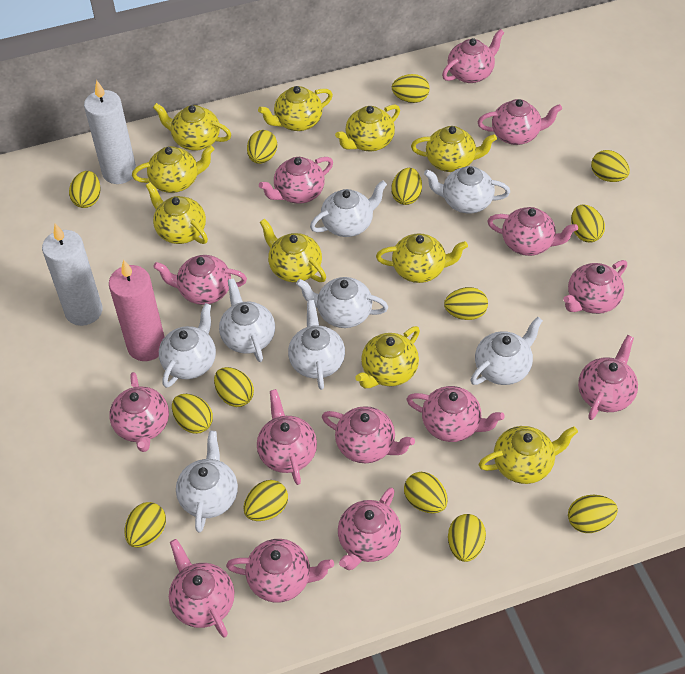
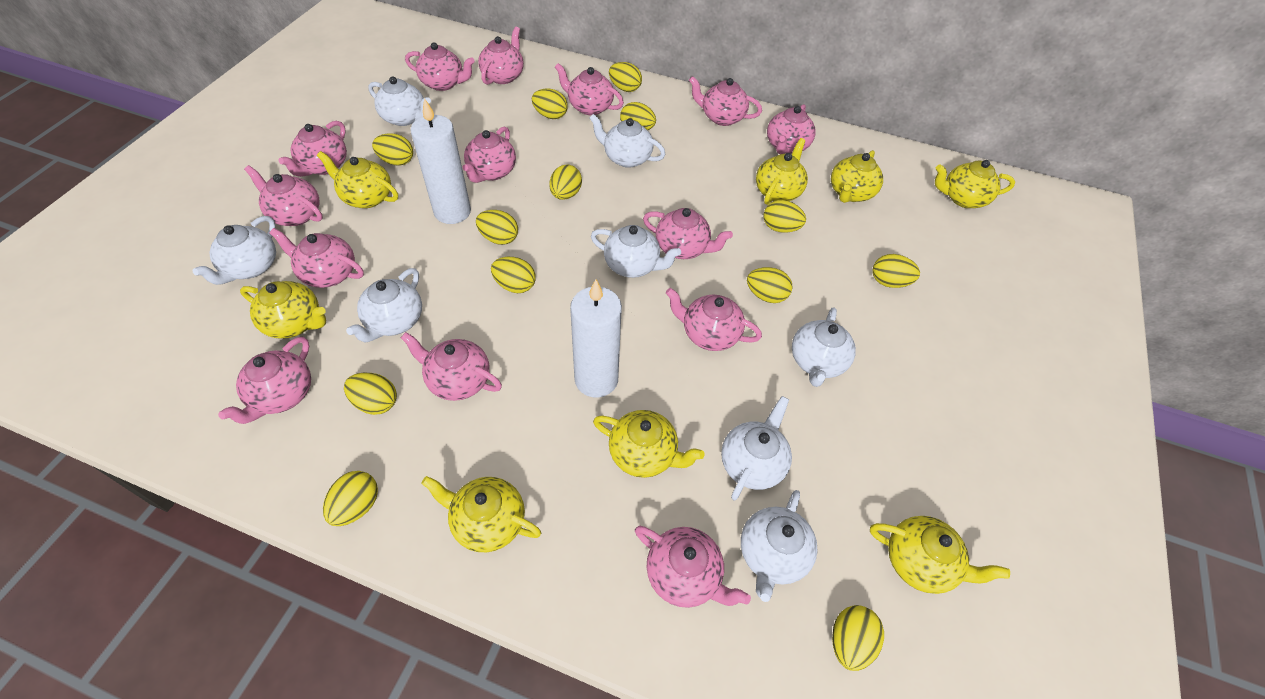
pink candle: 1 -> 0
yellow egg: 14 -> 13
yellow teapot: 10 -> 8

